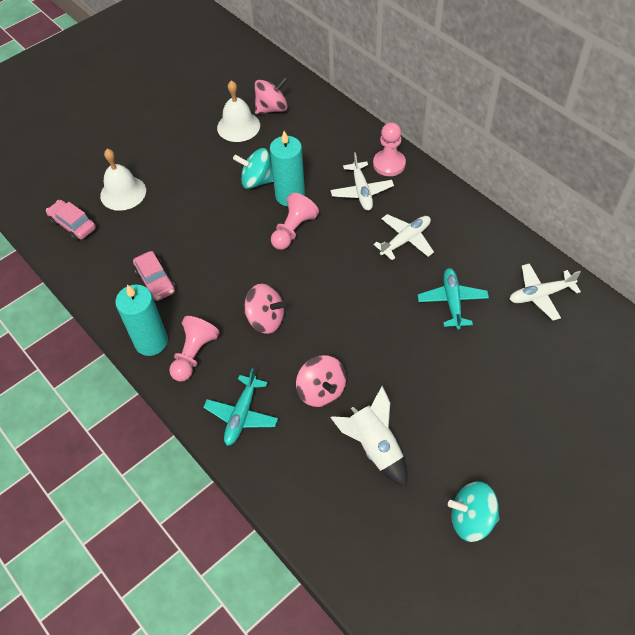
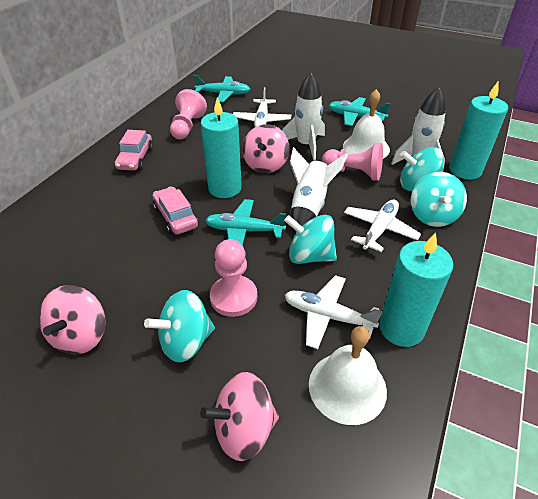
turquoise candle: 2 -> 3
turquoise plane: 2 -> 3
turquoise spinning top: 2 -> 4
white rocket: 1 -> 3

